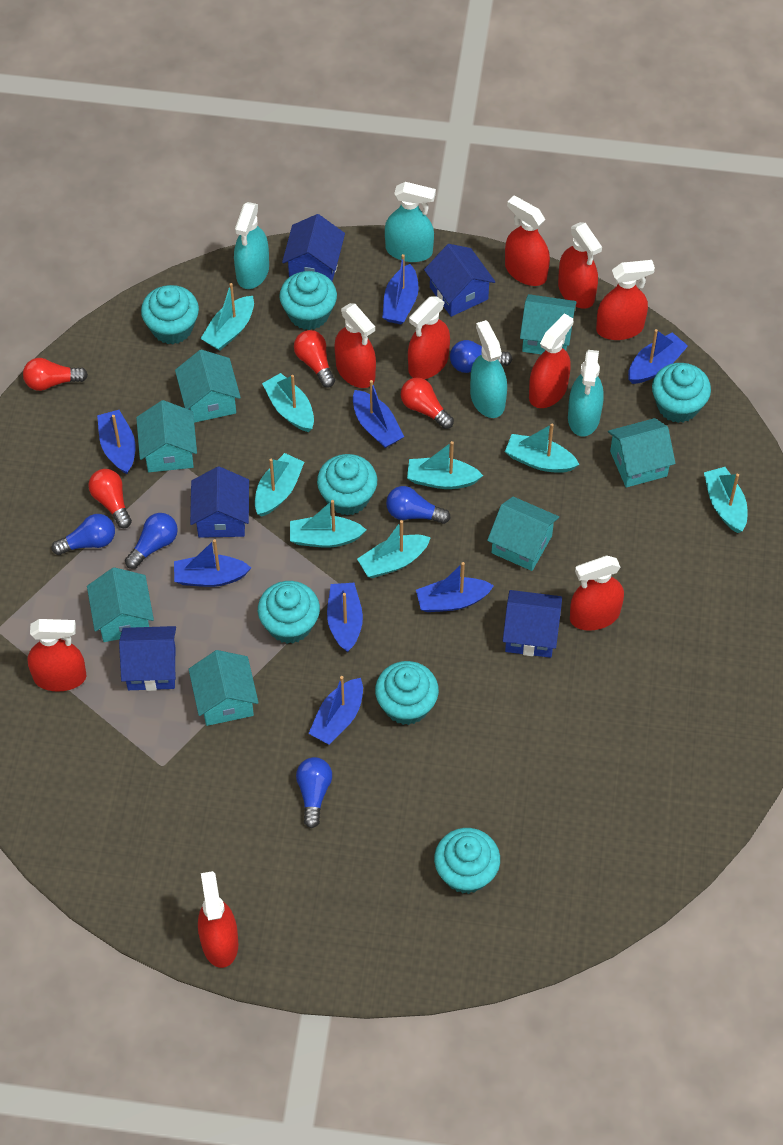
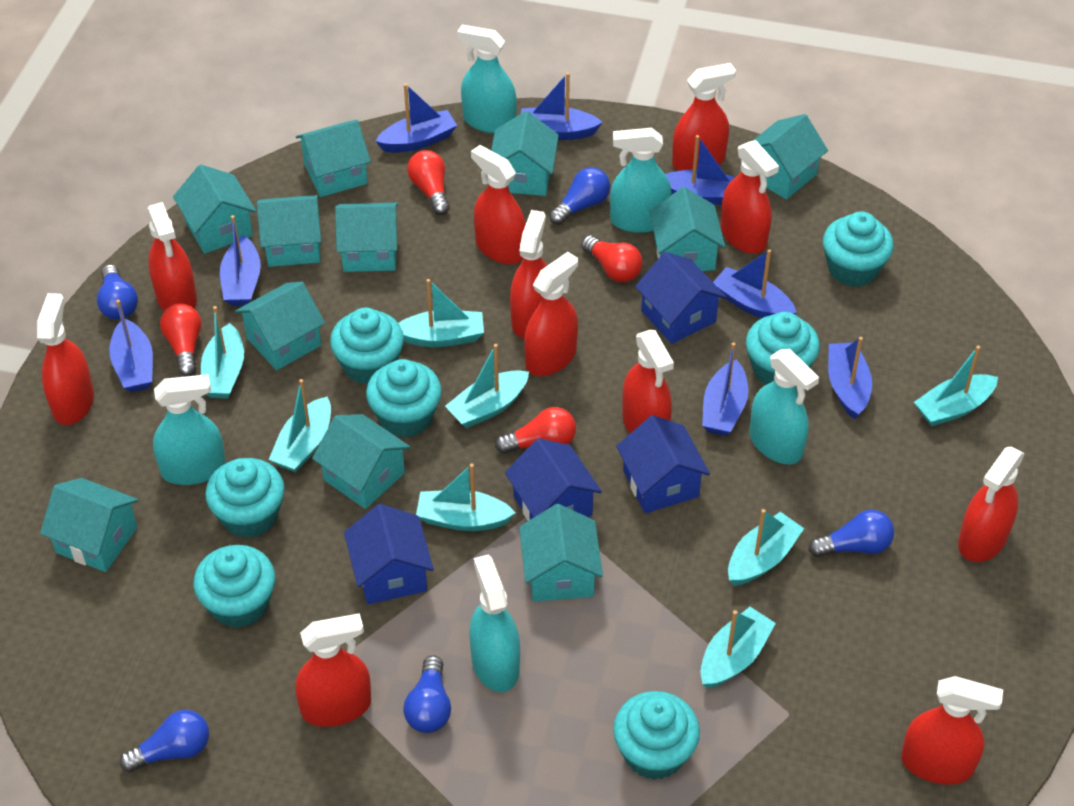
blue house: 5 -> 4
red spray bottle: 9 -> 11
turquoise house: 7 -> 11
turquoise spray bottle: 4 -> 5

